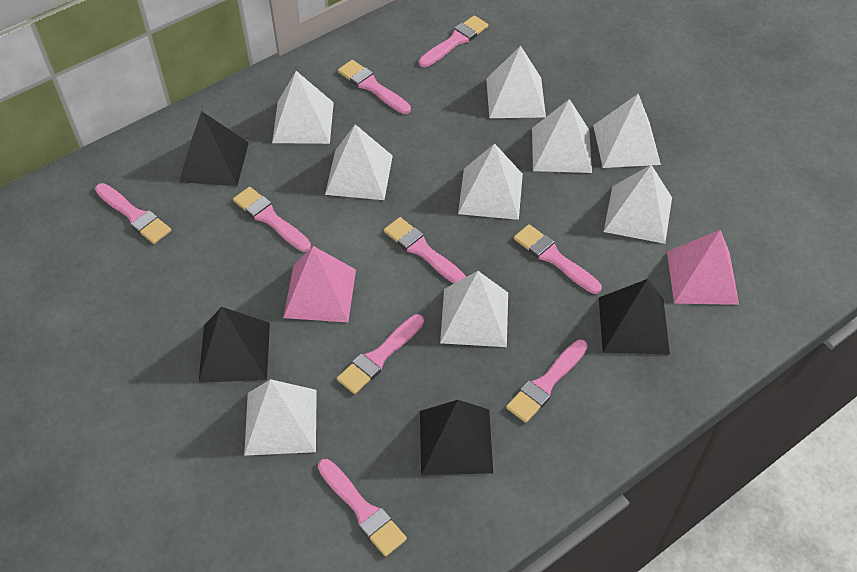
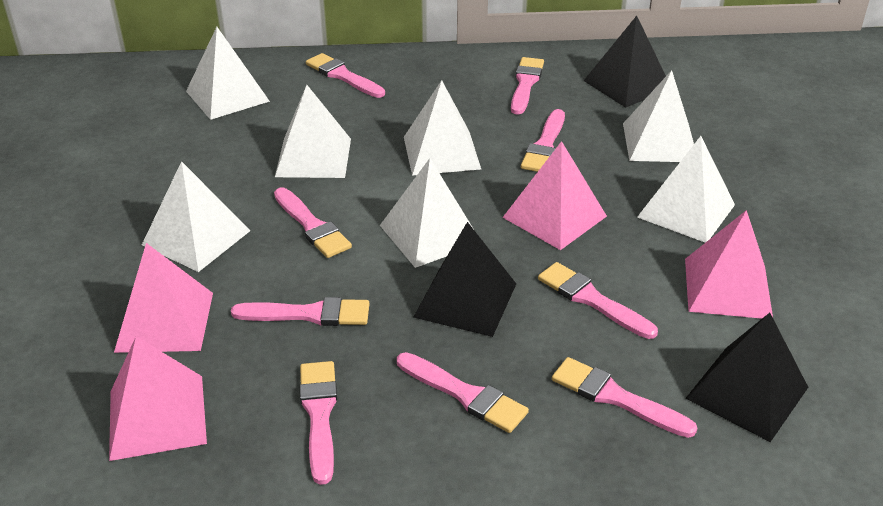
black pyramid: 4 -> 3
pink pyramid: 2 -> 4
white pyramid: 9 -> 7

